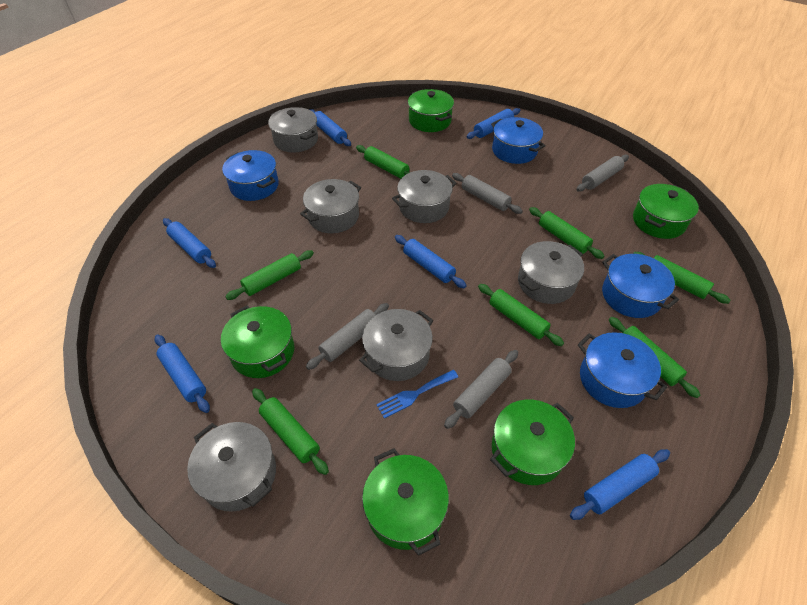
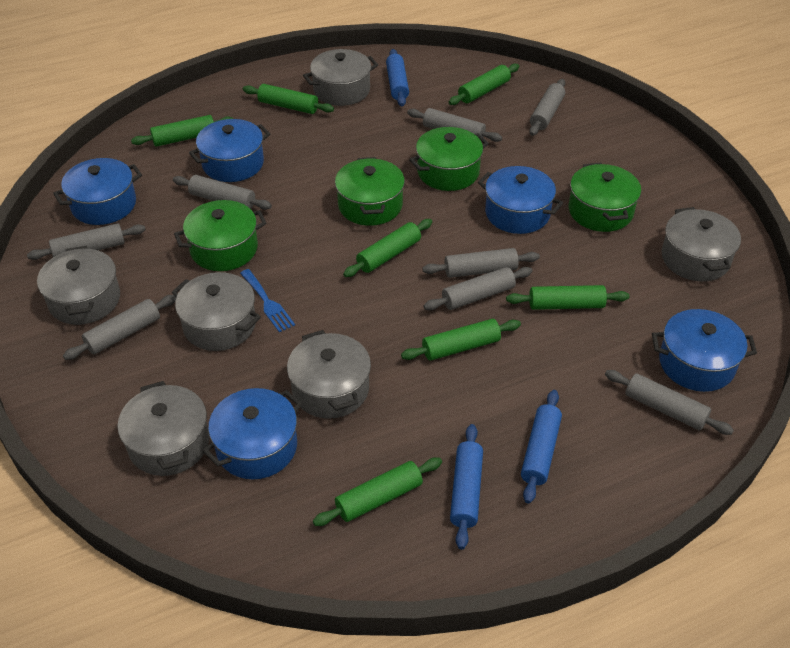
blue pot: 4 -> 5
blue rolling pin: 6 -> 3
green pot: 5 -> 4
grey rolling pin: 4 -> 8

